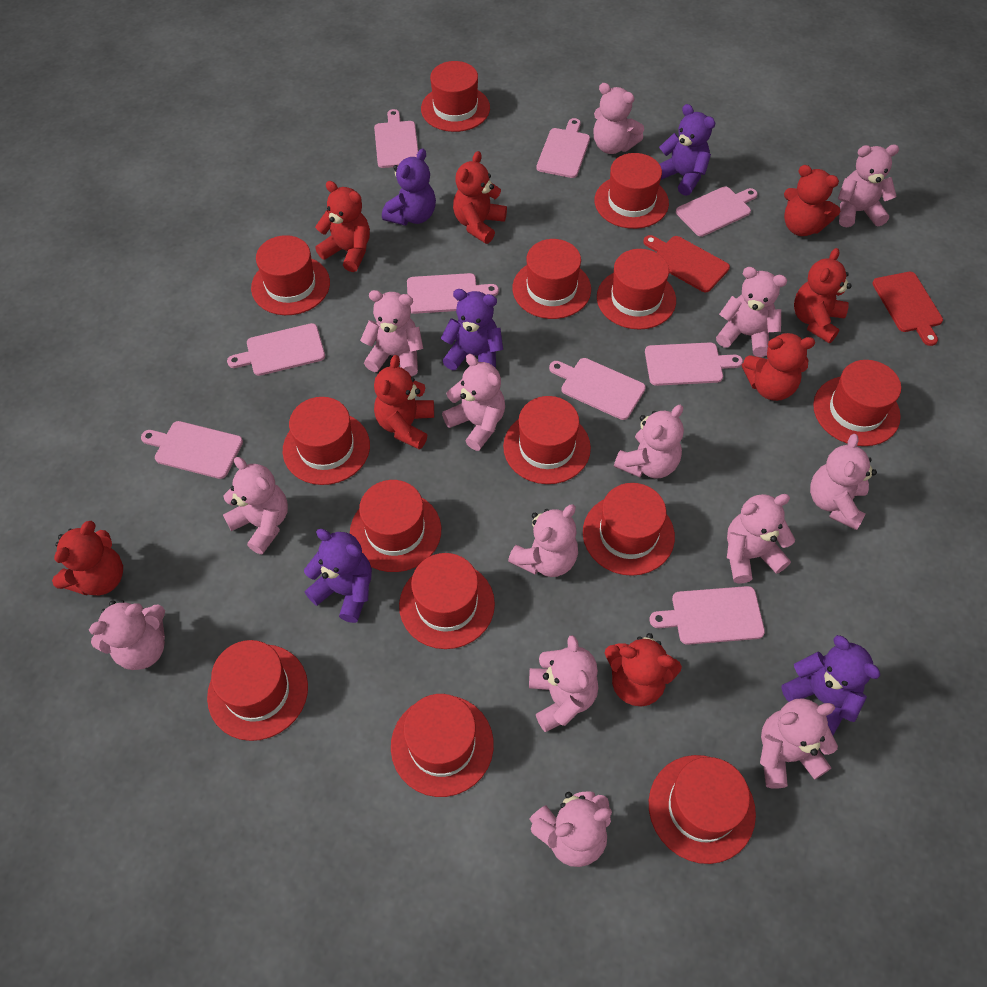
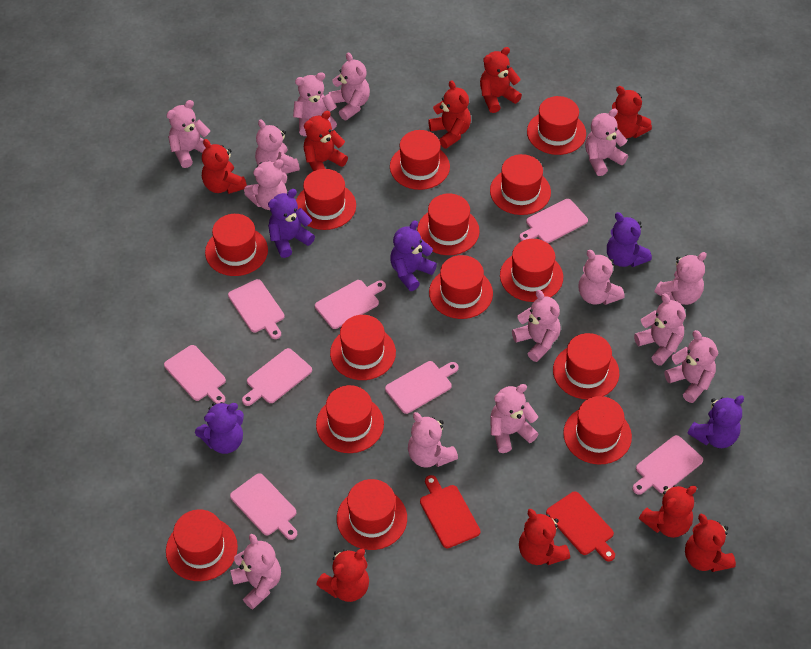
pink cutting board: 9 -> 8
red teddy bear: 8 -> 9

